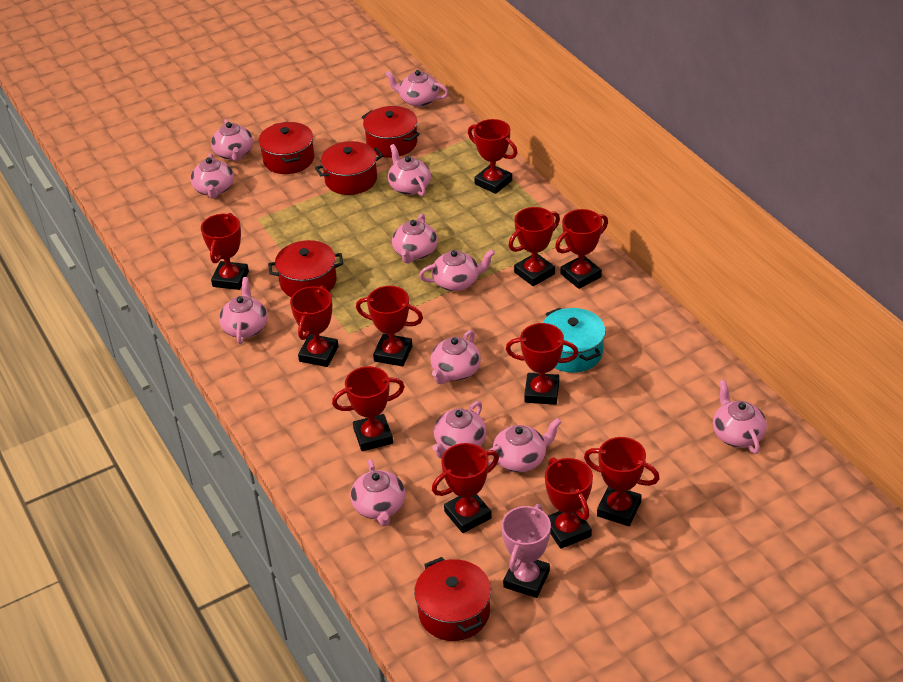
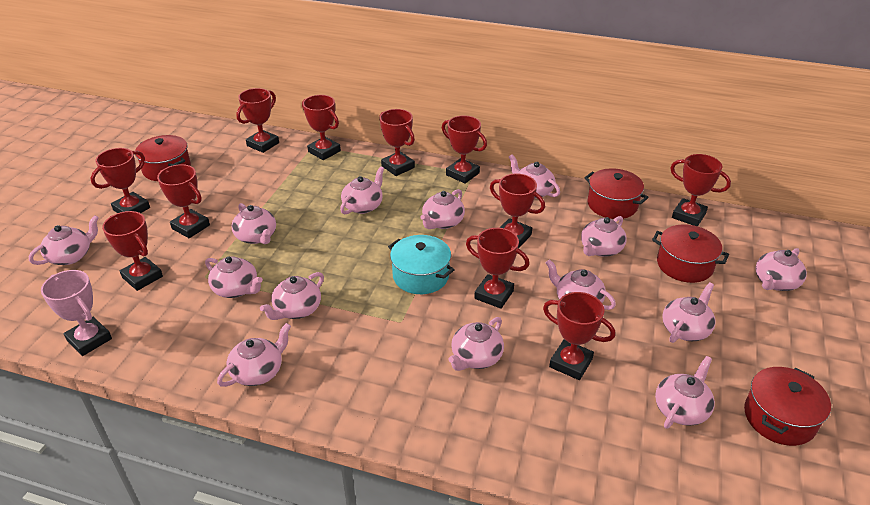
pink teapot: 12 -> 14
red pot: 5 -> 4

